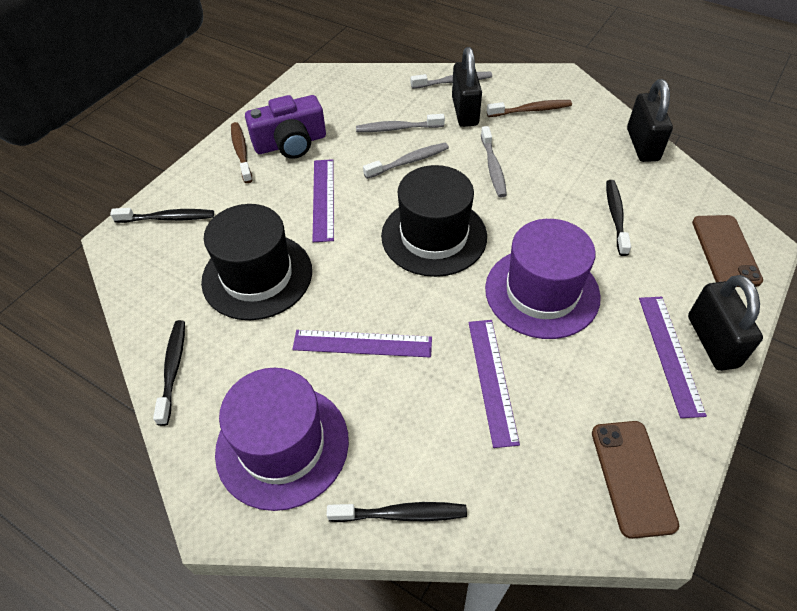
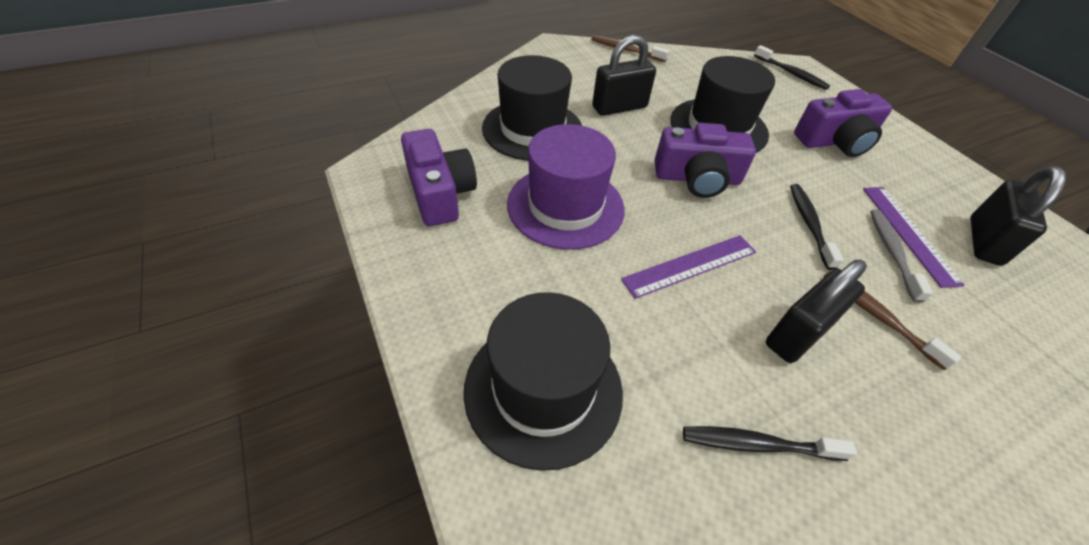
black hat: 2 -> 3
black toothbrush: 4 -> 3
brown phone: 2 -> 0
grey toothbrush: 4 -> 1
purple camera: 1 -> 3
purple hat: 2 -> 1
purple ruler: 4 -> 2

